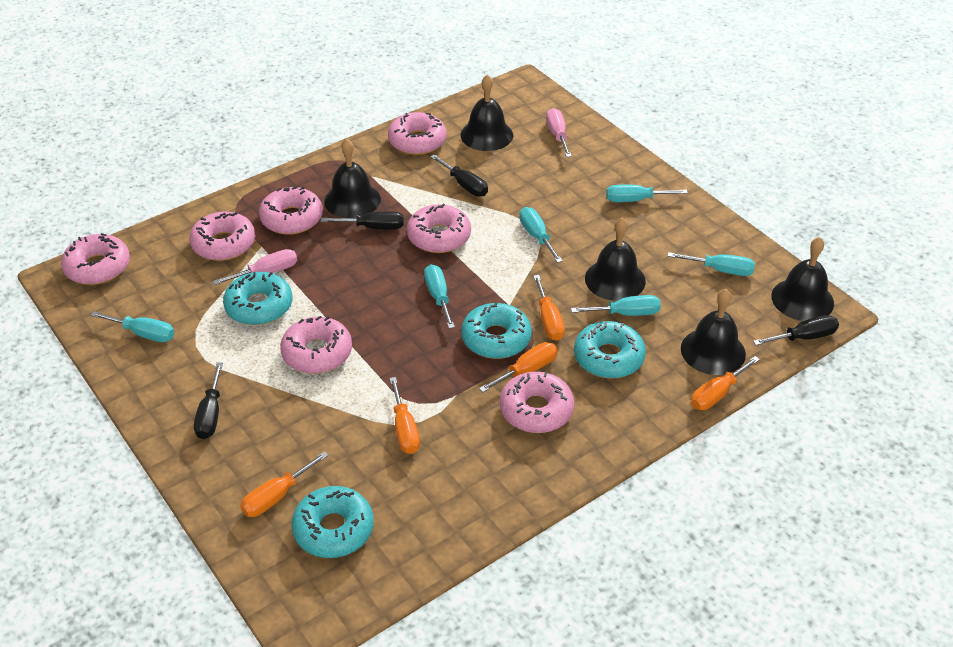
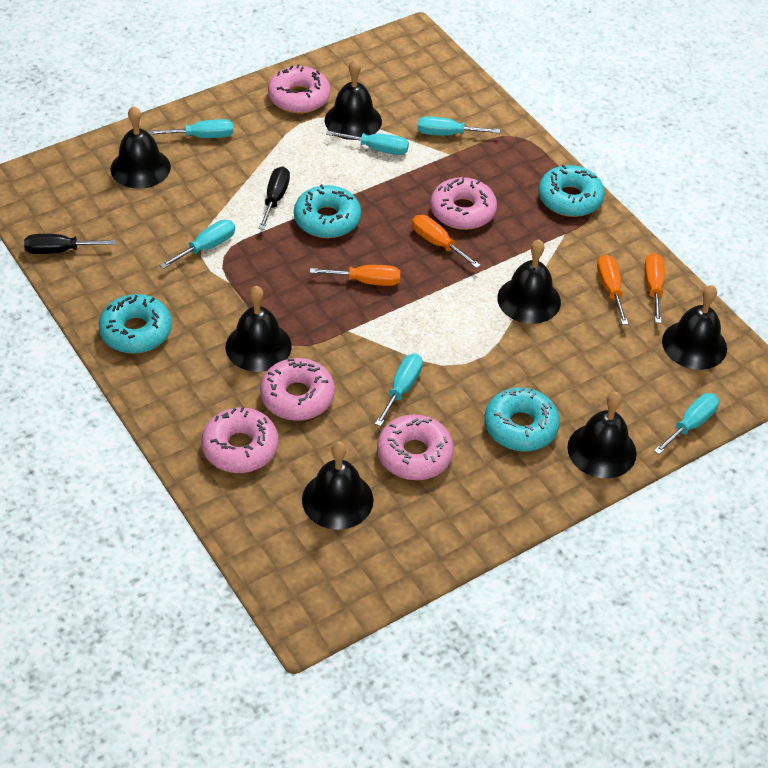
black bell: 5 -> 7
black screwdriver: 4 -> 2
orange screwdriver: 5 -> 4
pink donut: 7 -> 5
pink screwdriver: 2 -> 0

